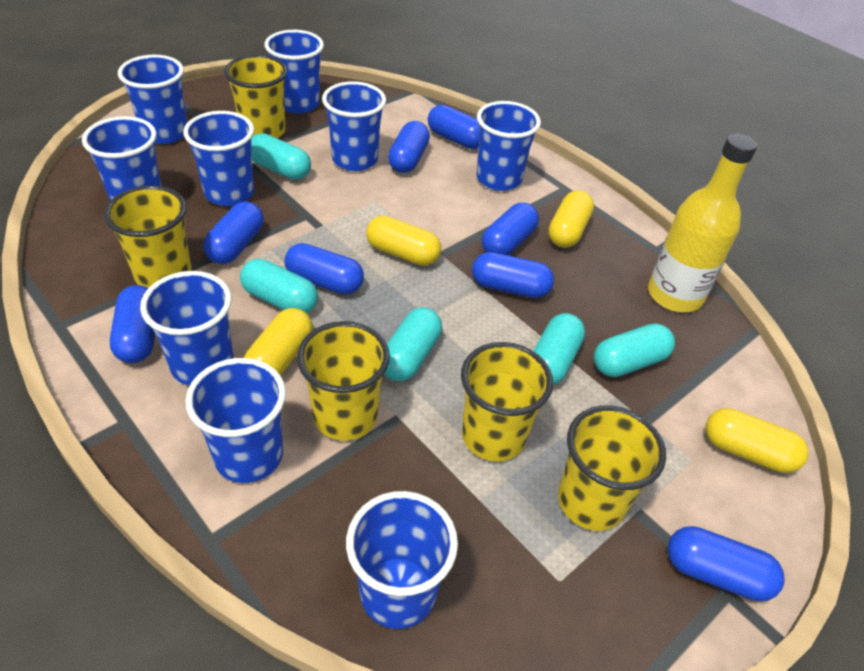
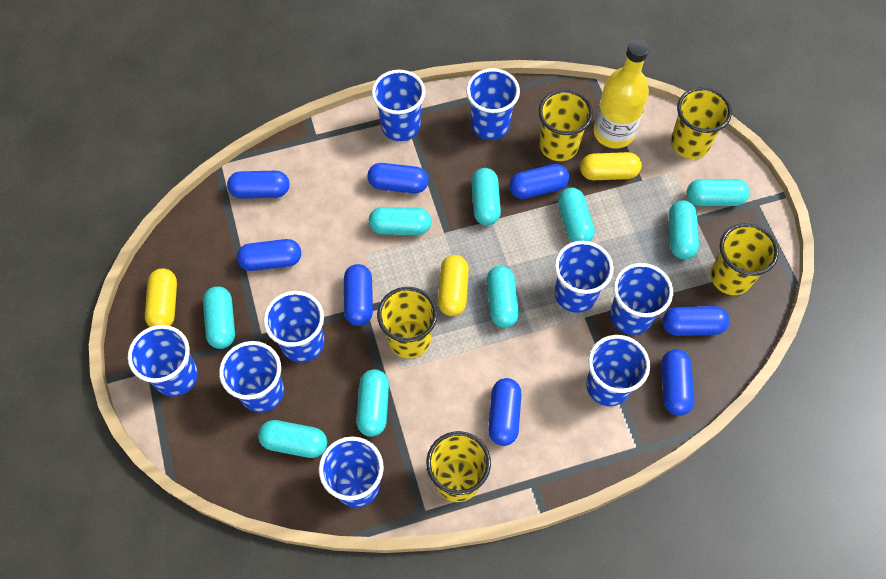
turquoise capsule: 5 -> 9
yellow capsule: 4 -> 3

